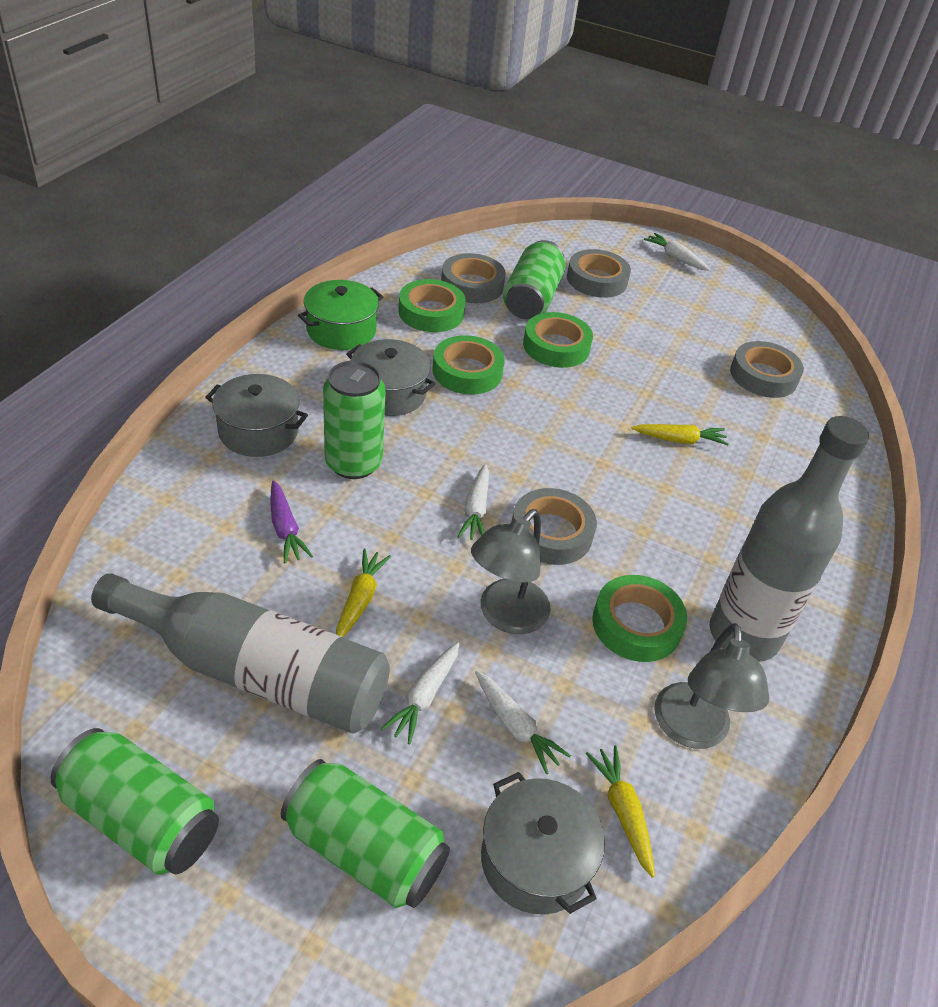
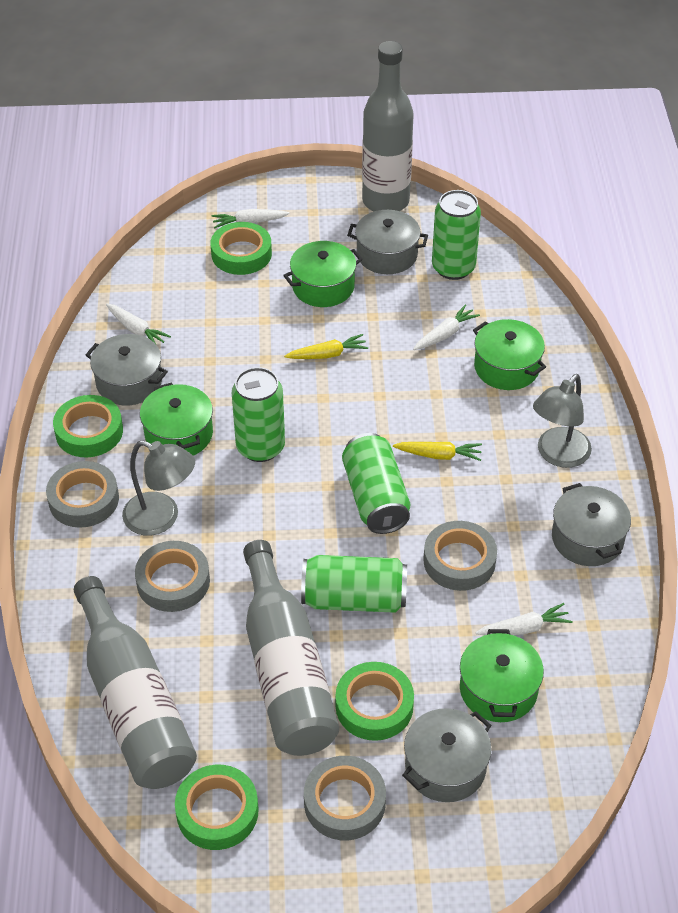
green pot: 1 -> 4
grey bottle: 2 -> 3
grey pot: 3 -> 4
purple carrot: 1 -> 0
yellow carrot: 3 -> 2

